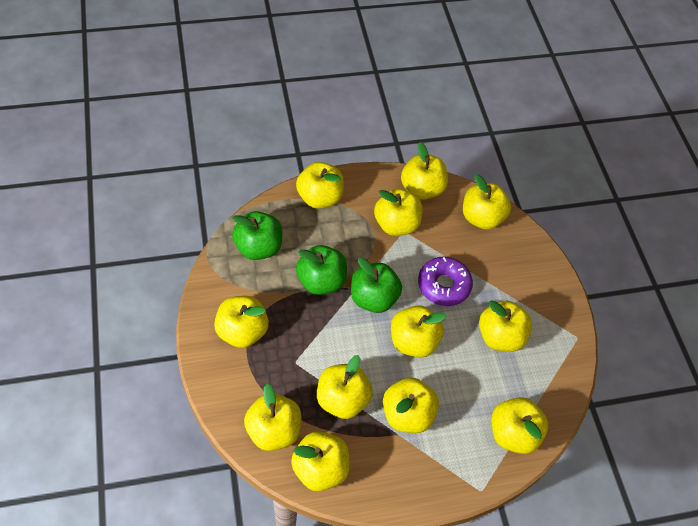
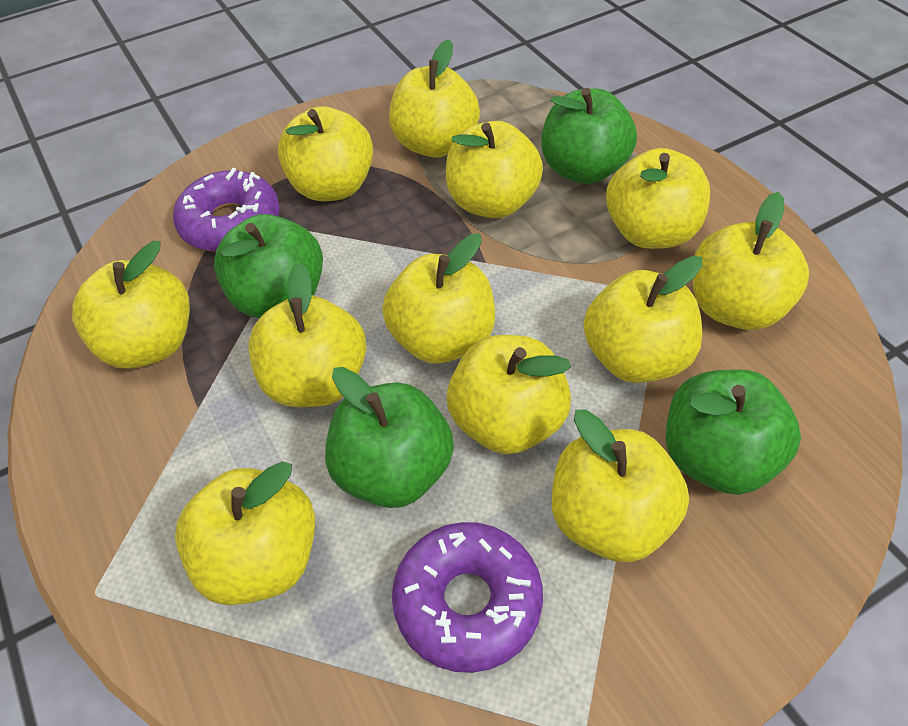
green apple: 3 -> 4
purple donut: 1 -> 2

